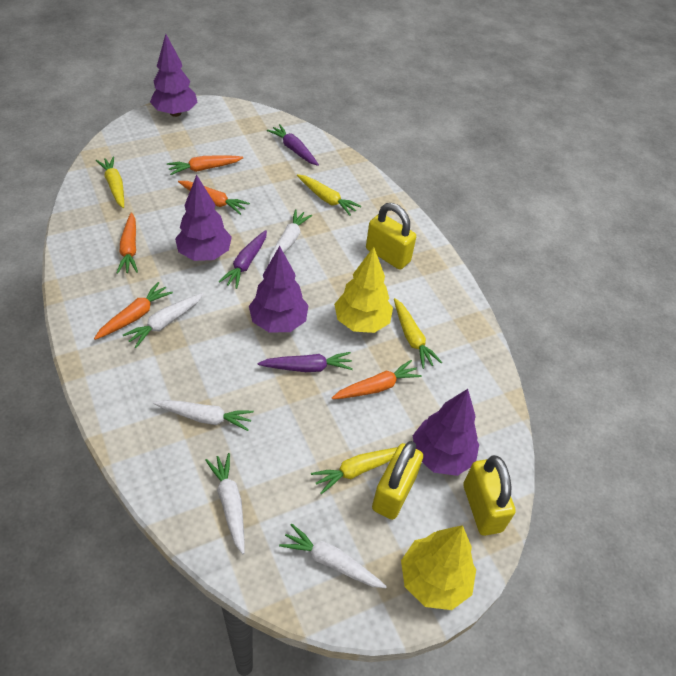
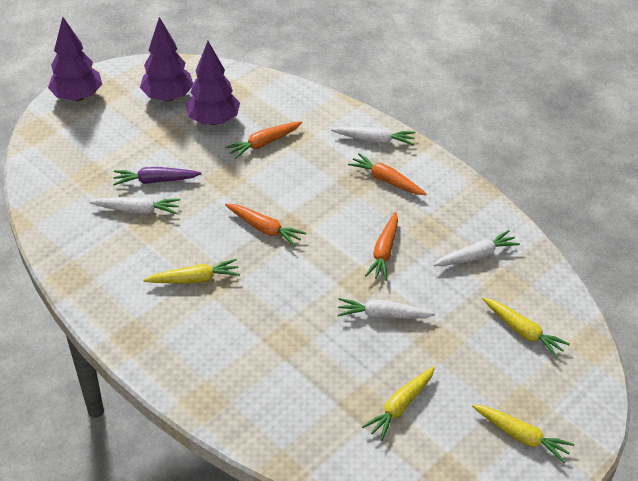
orange carrot: 5 -> 4
purple carrot: 3 -> 1
purple tree: 4 -> 3
white carrot: 5 -> 4
yellow padlock: 3 -> 0
yellow tree: 2 -> 0

